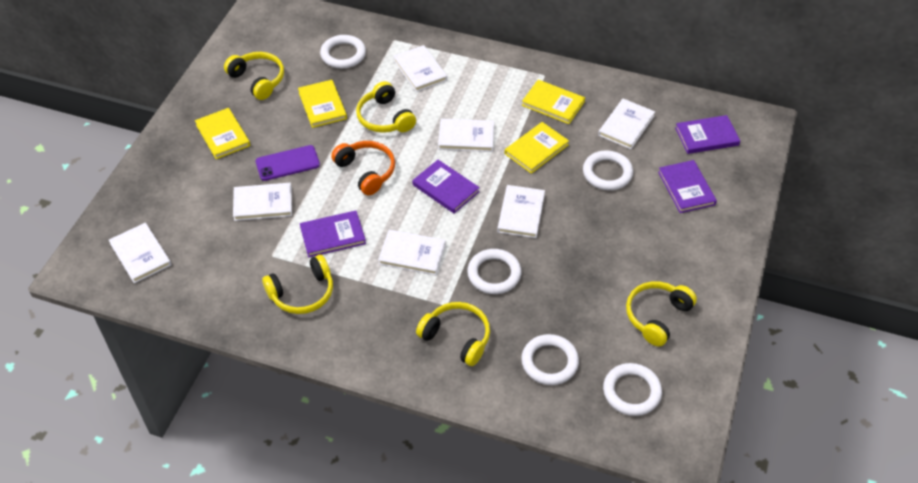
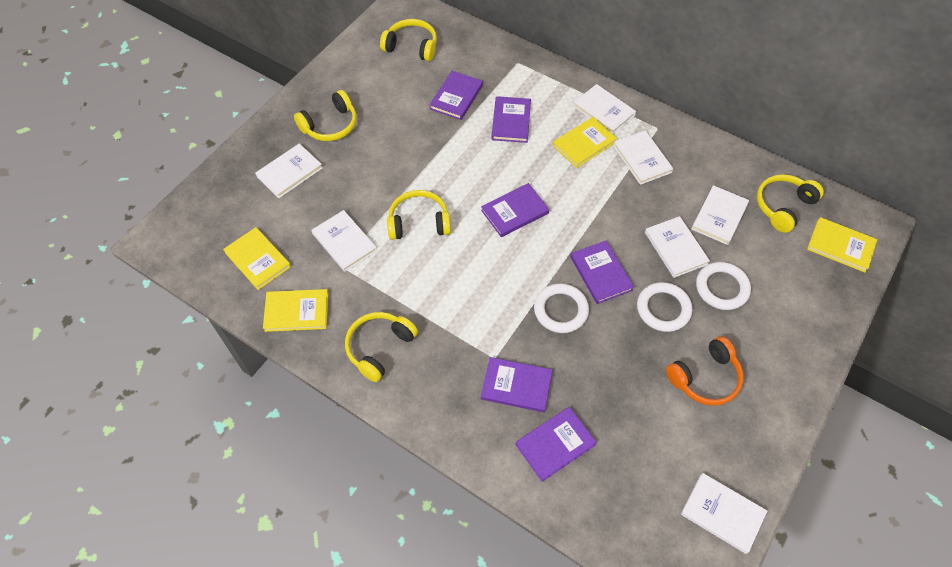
purple book: 4 -> 6
purple phone: 1 -> 0
white ring: 5 -> 3

